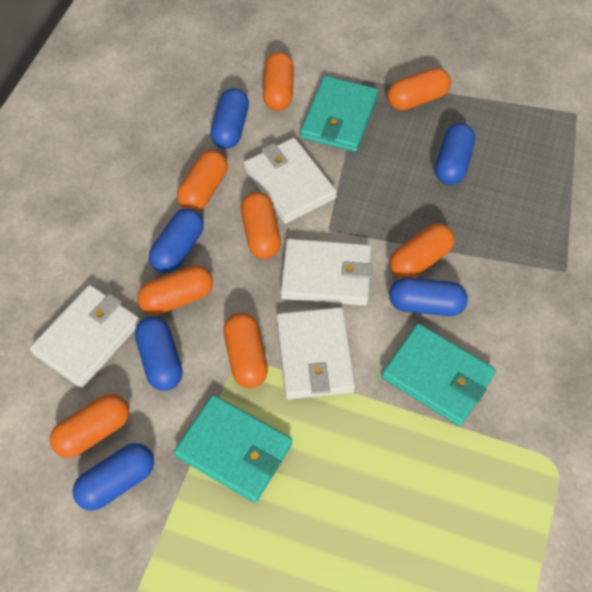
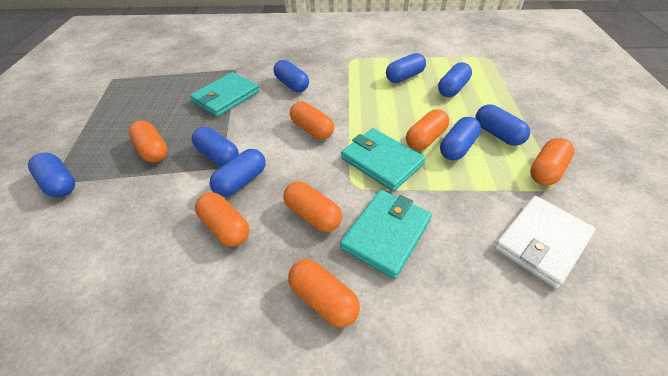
blue capsule: 6 -> 8
orange capsule: 8 -> 7
white wallet: 4 -> 1

